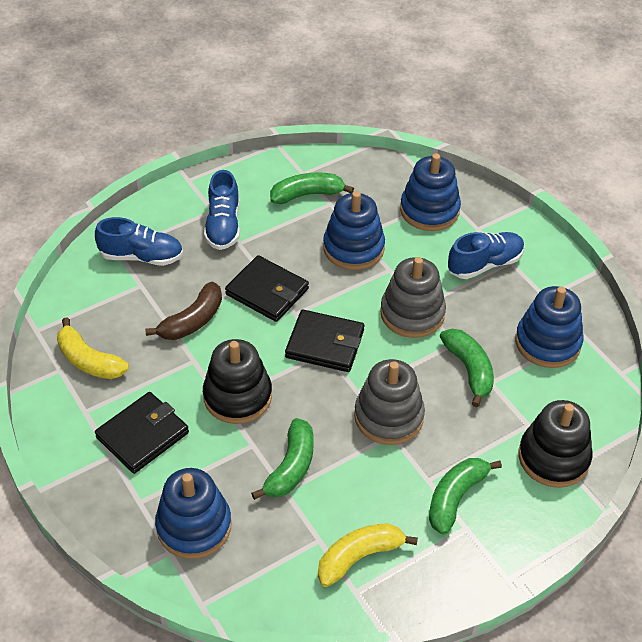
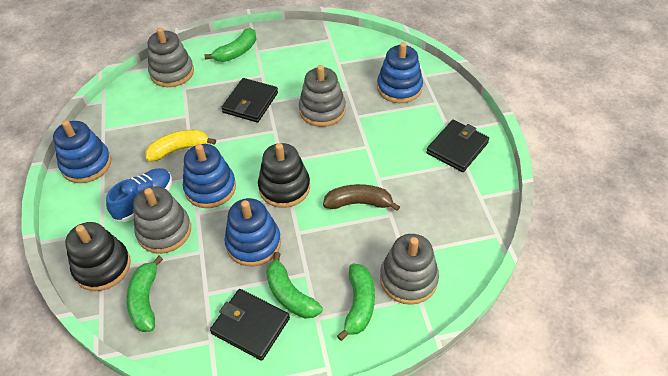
blue shoe: 3 -> 1
grey stacking toy: 2 -> 4
yellow banana: 2 -> 1

